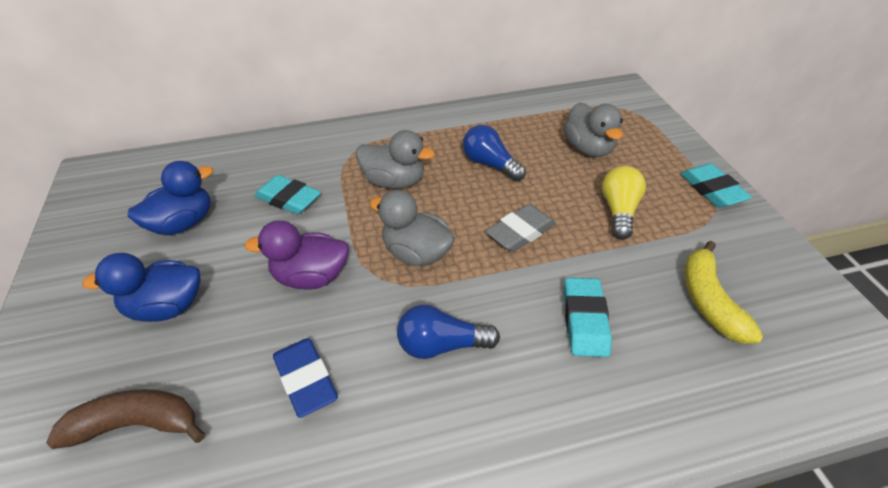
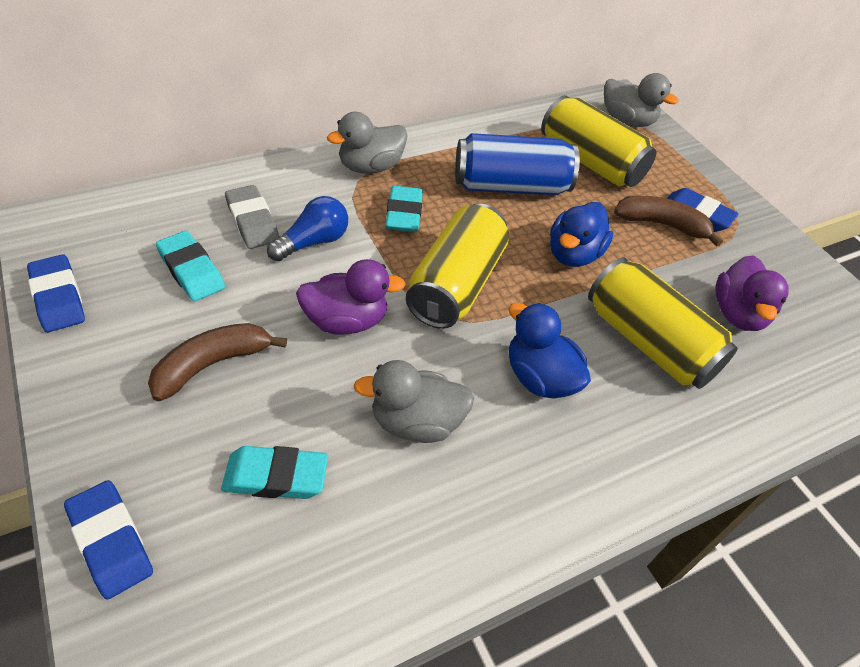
blue can: 0 -> 1
blue eraser: 1 -> 3
blue light bulb: 2 -> 1
brown banana: 1 -> 2
purple duck: 1 -> 2
yellow banana: 1 -> 0
yellow can: 0 -> 3
yellow light bulb: 1 -> 0

